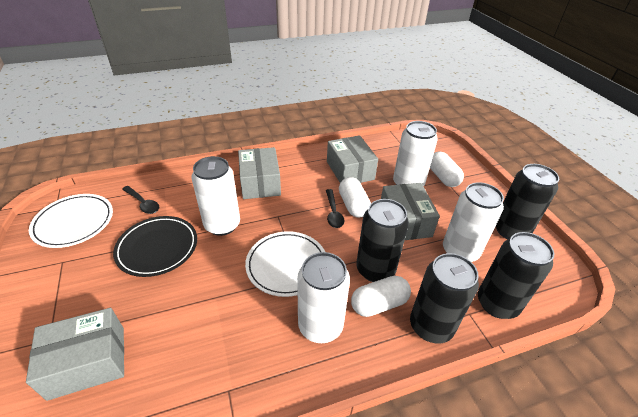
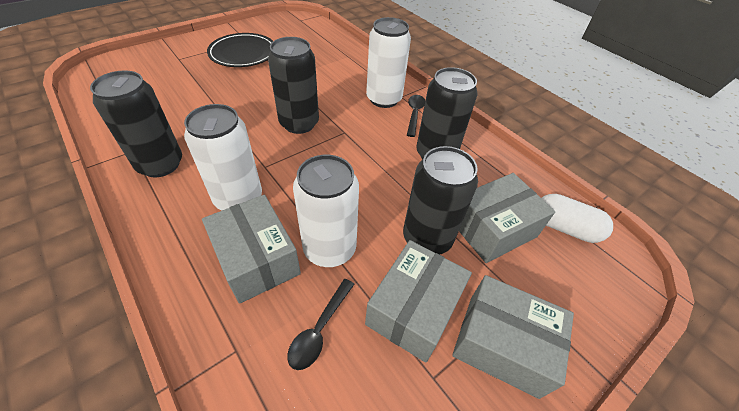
white can: 4 -> 3
white capsule: 3 -> 1
white plate: 2 -> 0

